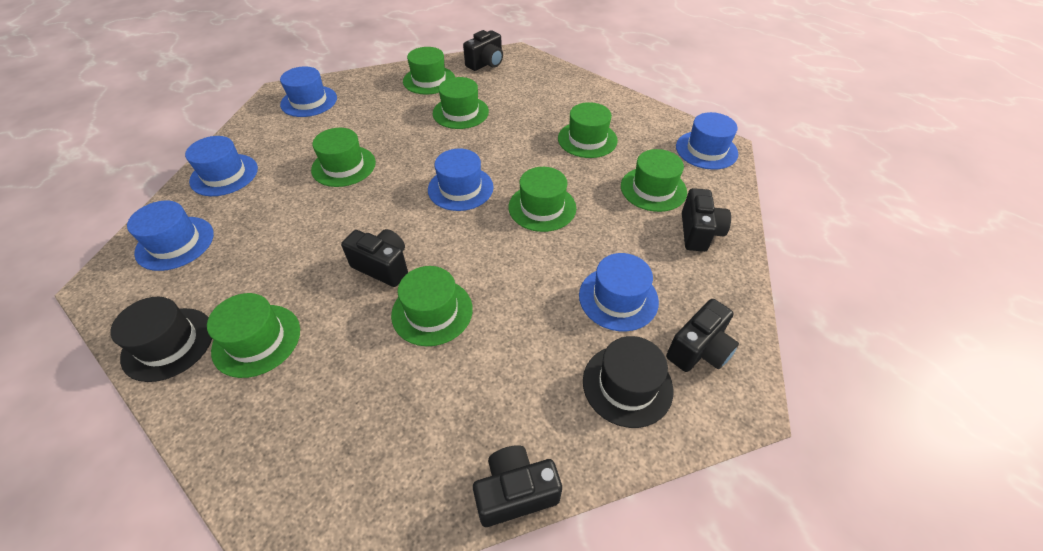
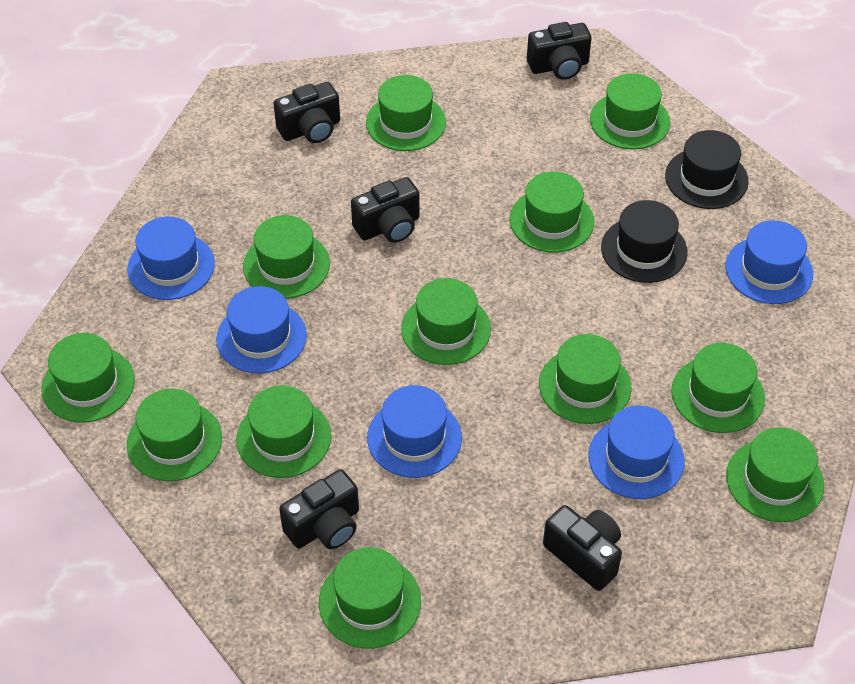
blue hat: 6 -> 5
green hat: 8 -> 12

